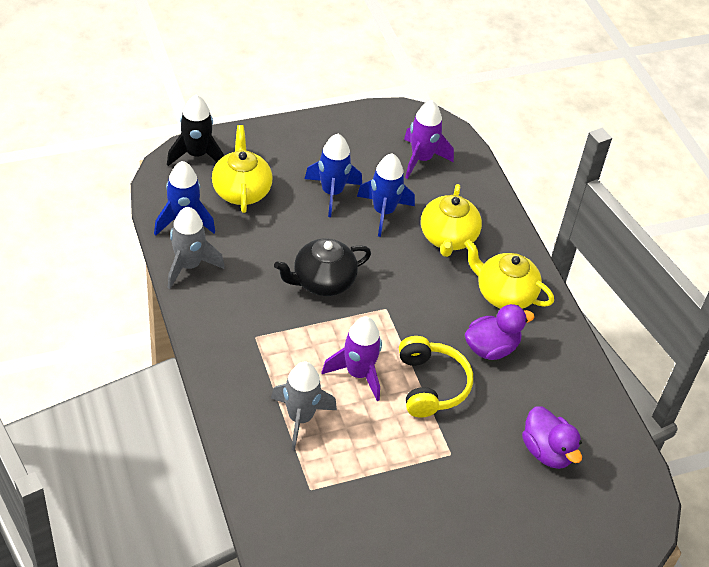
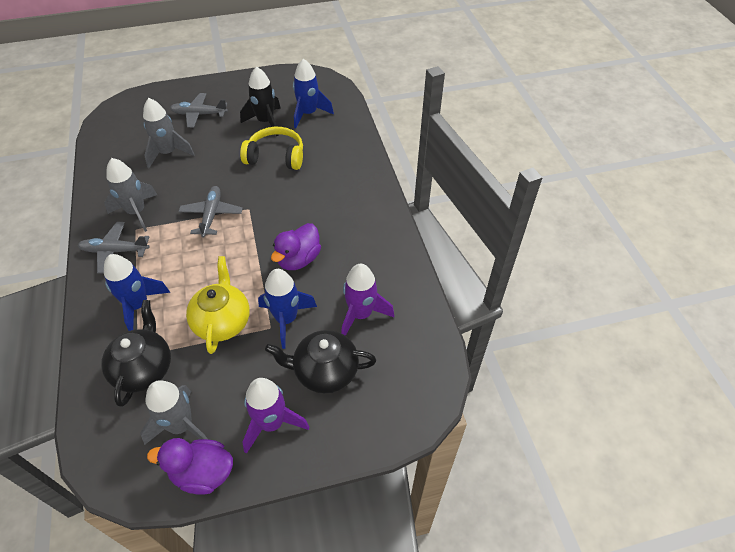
black teapot: 1 -> 2
grey plane: 0 -> 3
grey rocket: 2 -> 3
yellow teapot: 3 -> 1

